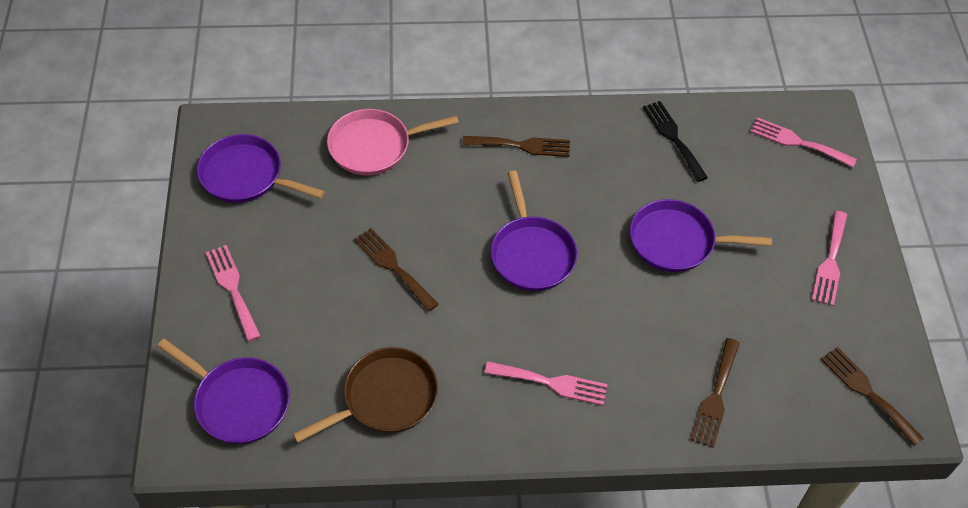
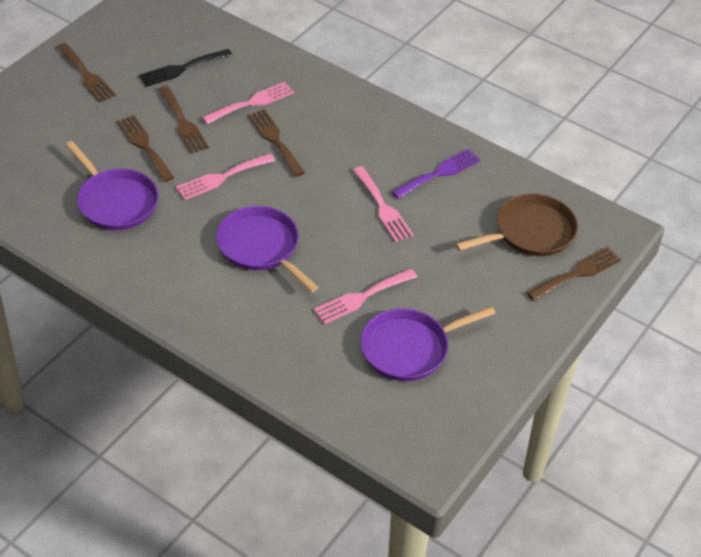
brown fork: 4 -> 5
pink pan: 1 -> 0
purple fork: 0 -> 1
purple pan: 4 -> 3

